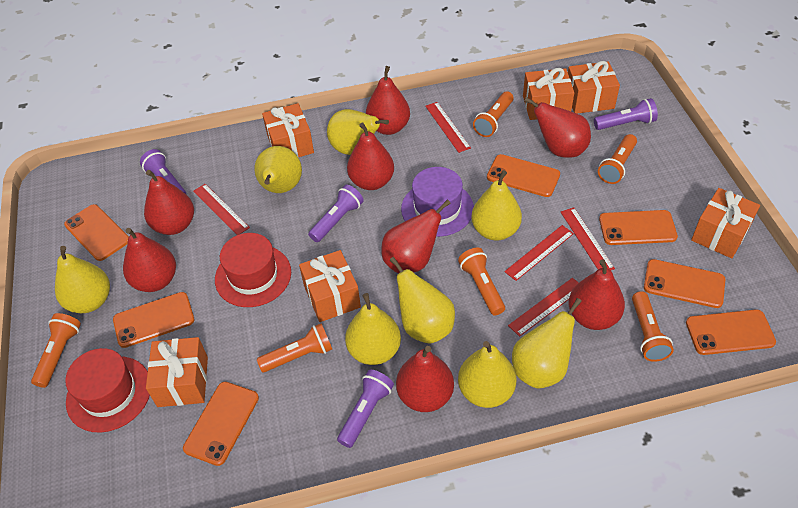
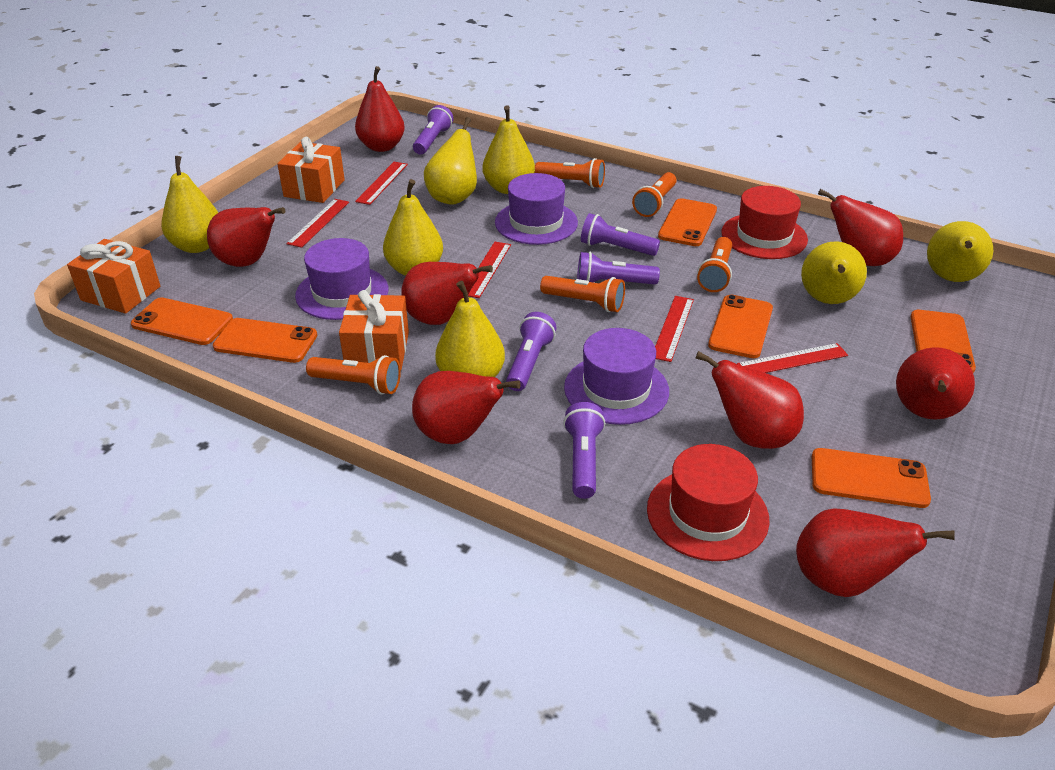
orange flashlight: 6 -> 5
orange gift: 6 -> 3
orange phone: 7 -> 6
purple flashlight: 4 -> 5
purple hat: 1 -> 3
yellow pear: 8 -> 7

